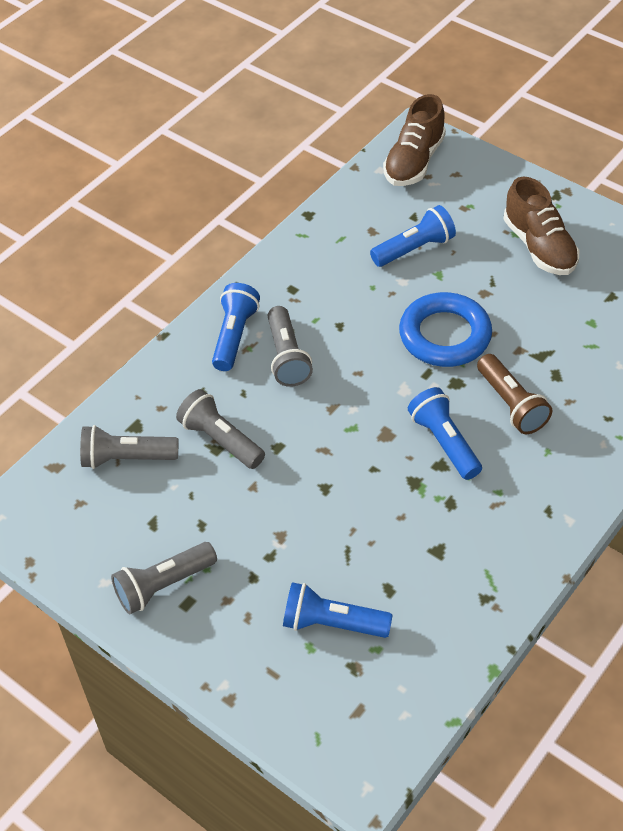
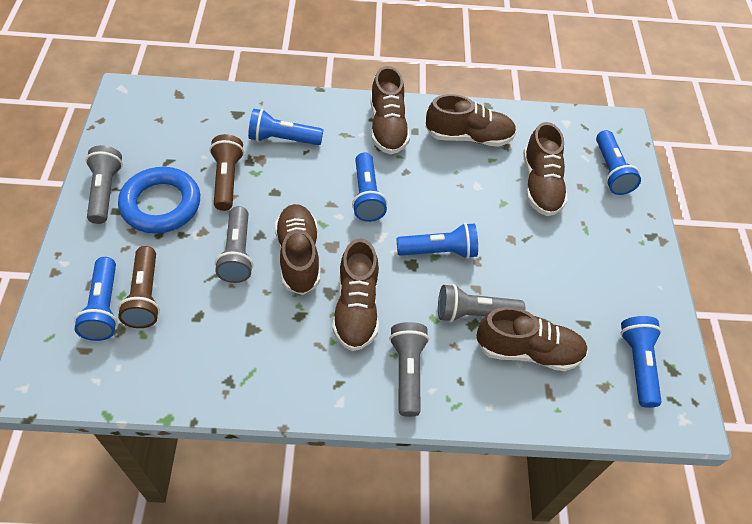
blue flashlight: 4 -> 6
brown flashlight: 1 -> 2
brown shoe: 2 -> 6

